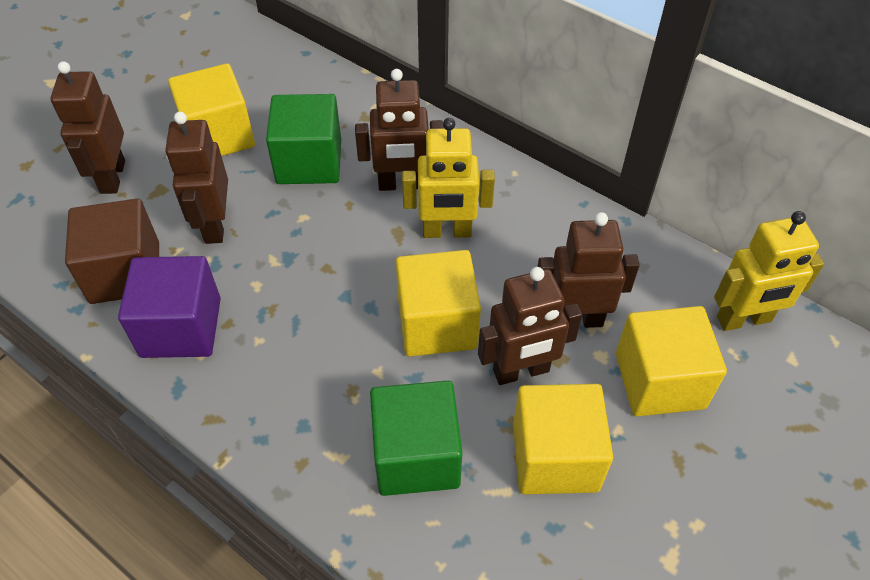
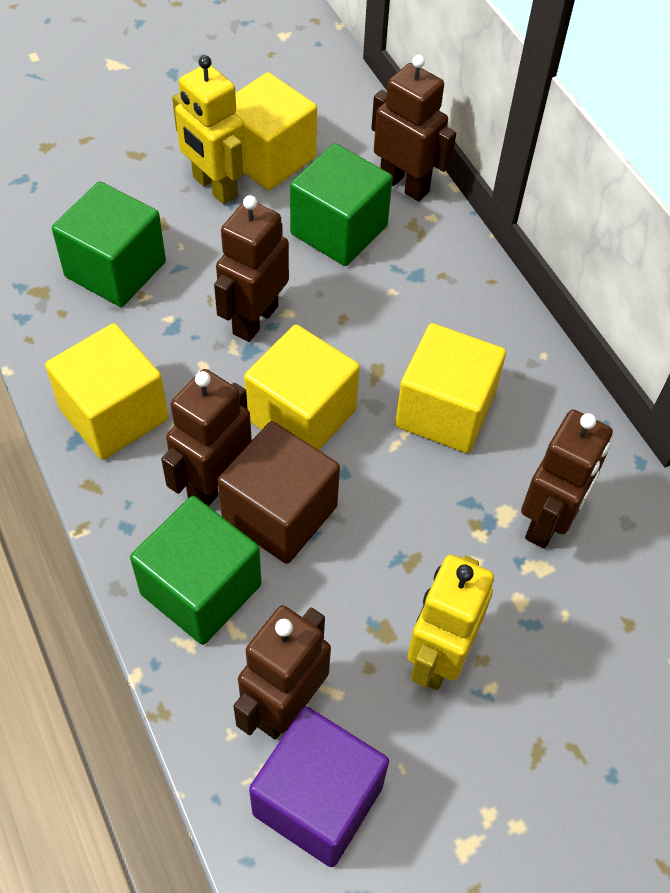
green cube: 2 -> 3

